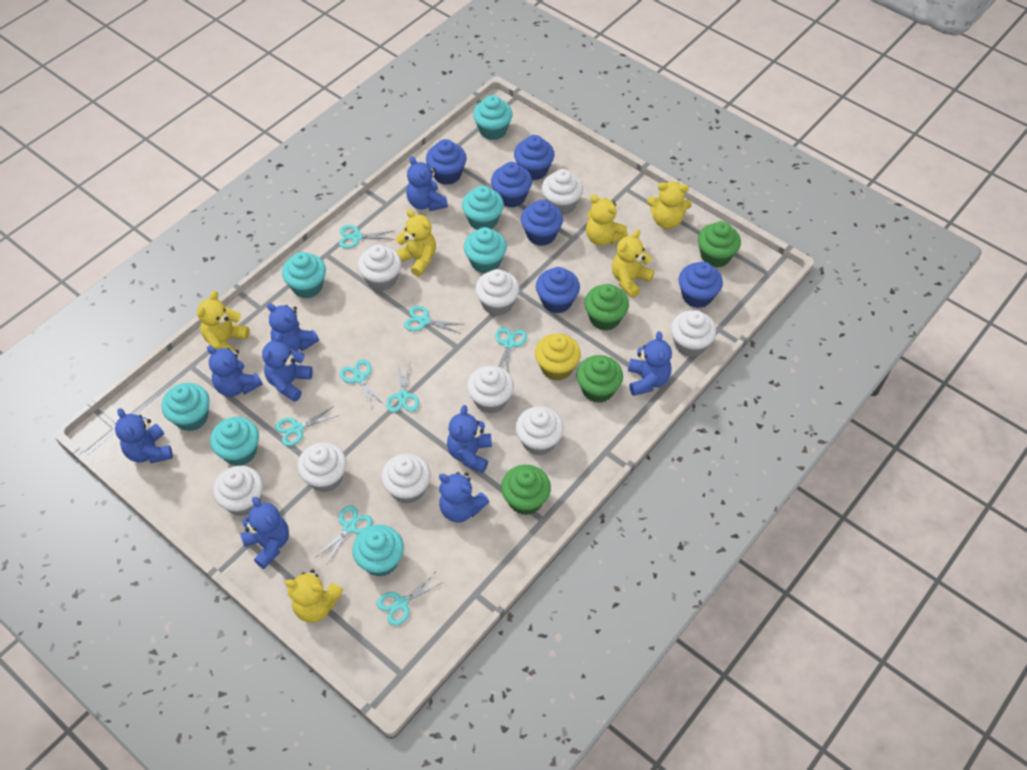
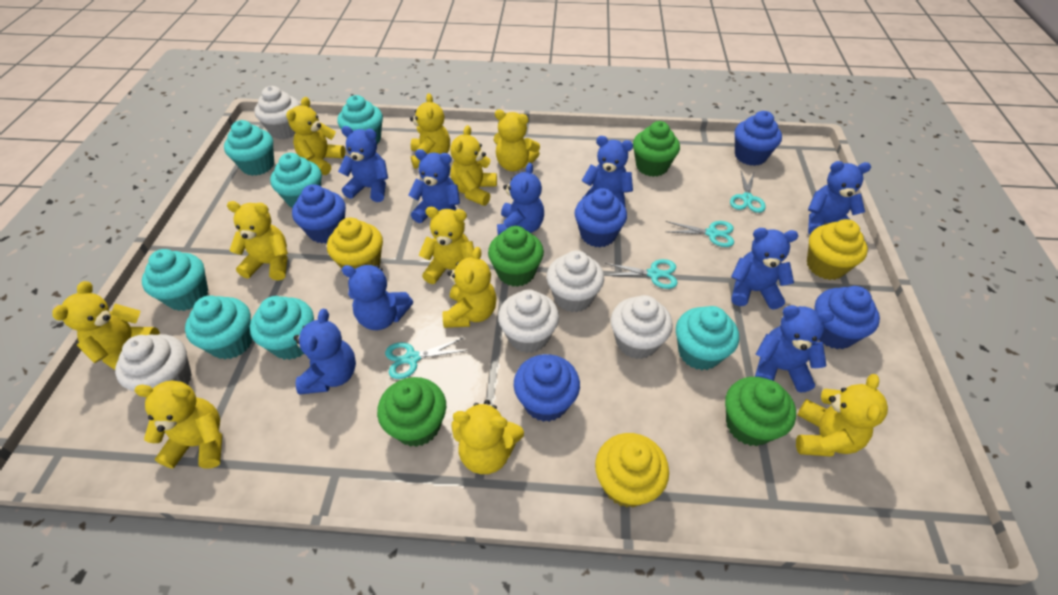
blue cupcake: 6 -> 5
turquoise scissors: 8 -> 4
white cupcake: 9 -> 5
yellow cupcake: 1 -> 3
yellow teddy bear: 6 -> 11

